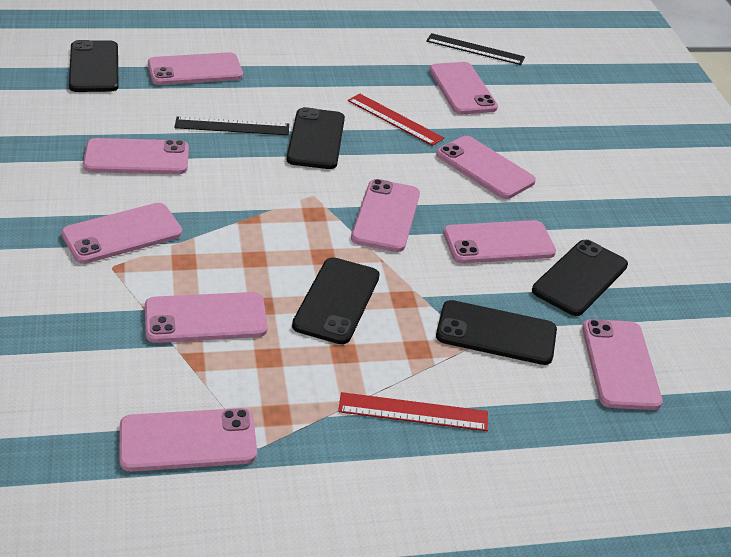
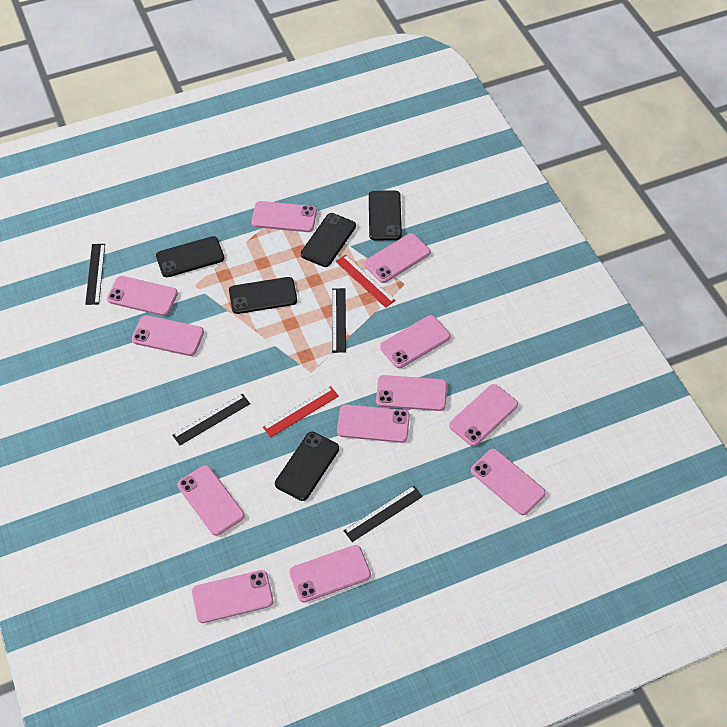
black ruler: 2 -> 4
pink phone: 10 -> 12

